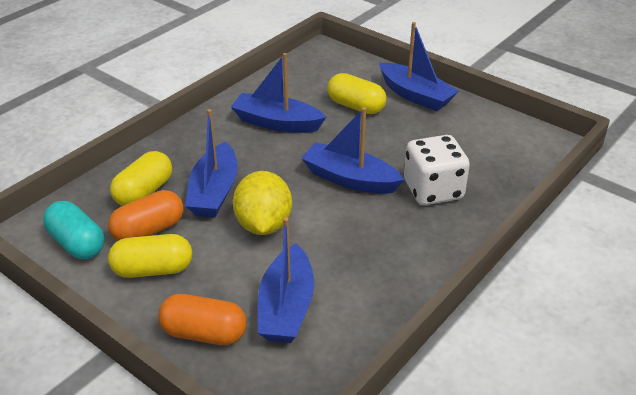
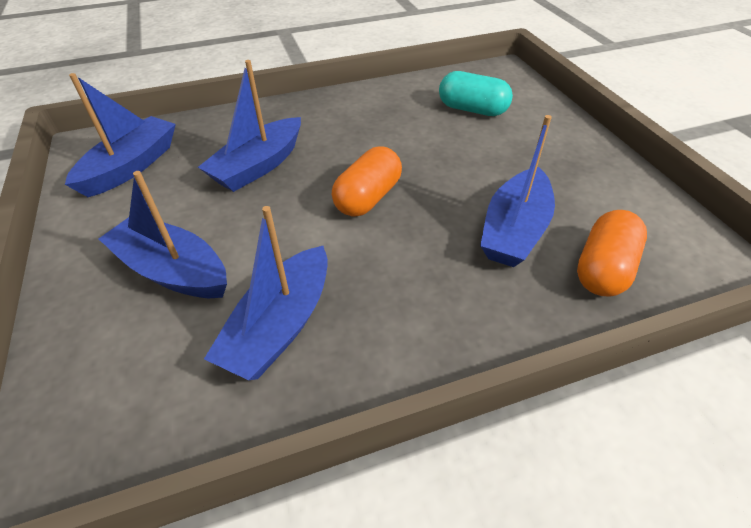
white dice: 1 -> 0
yellow capsule: 3 -> 0
yellow lemon: 1 -> 0

